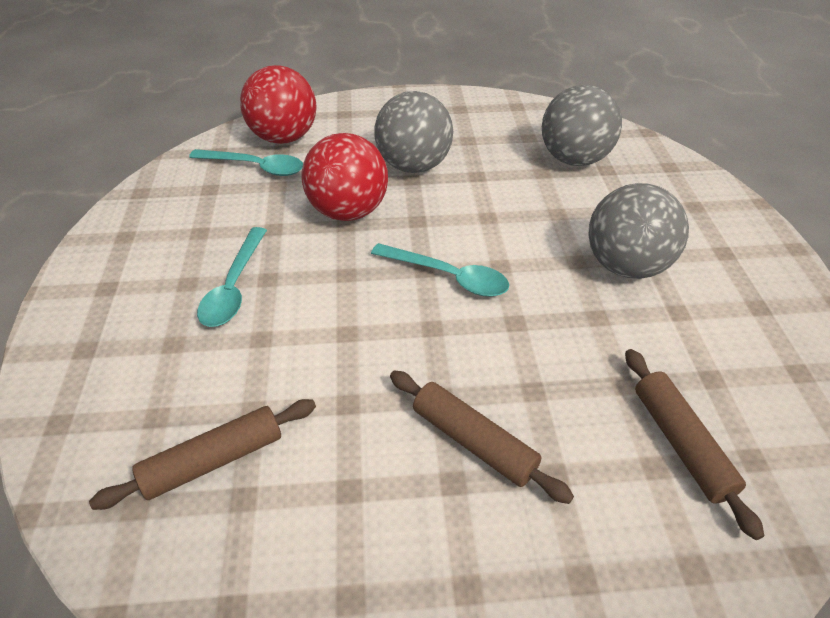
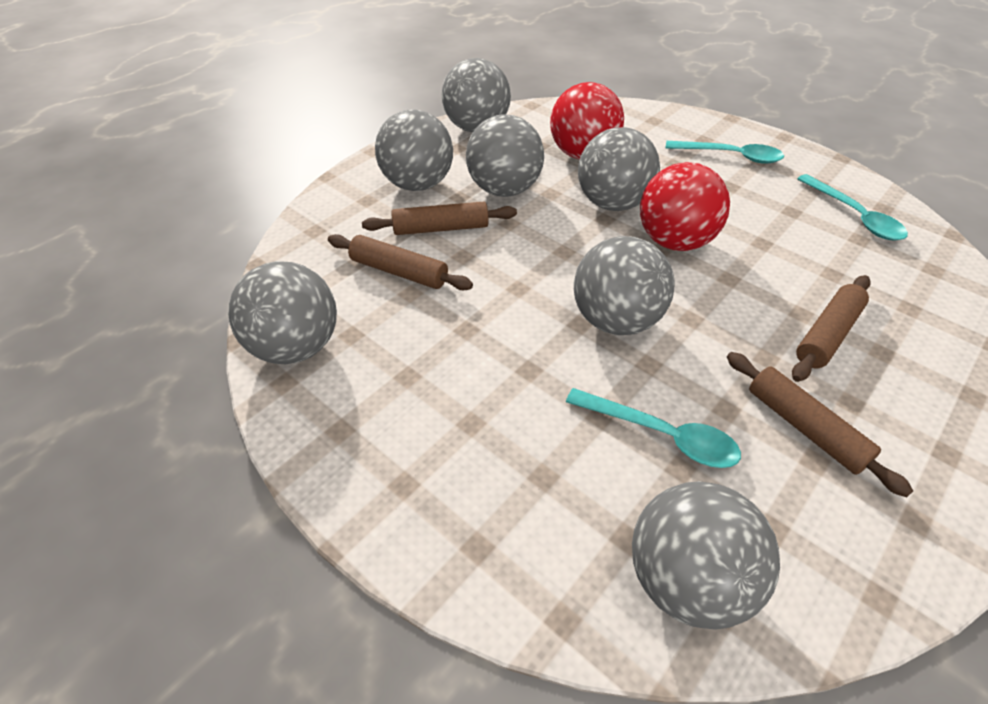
brown rolling pin: 3 -> 4
grey ball: 3 -> 7

